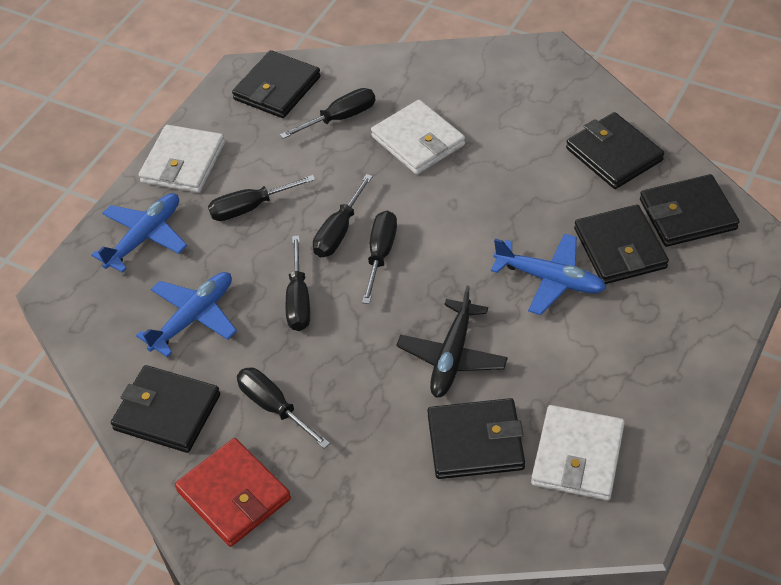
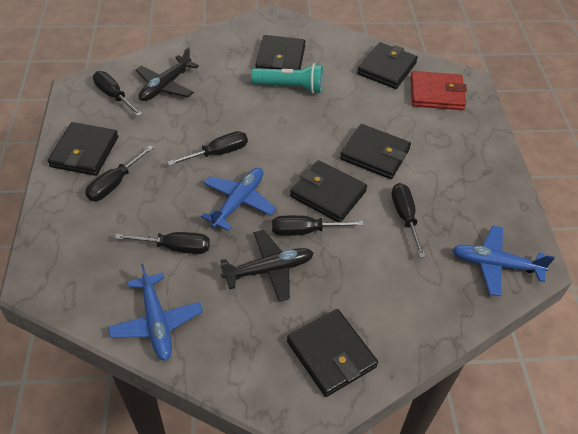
black plane: 1 -> 2
turquoise flashlight: 0 -> 1
white wallet: 3 -> 0

